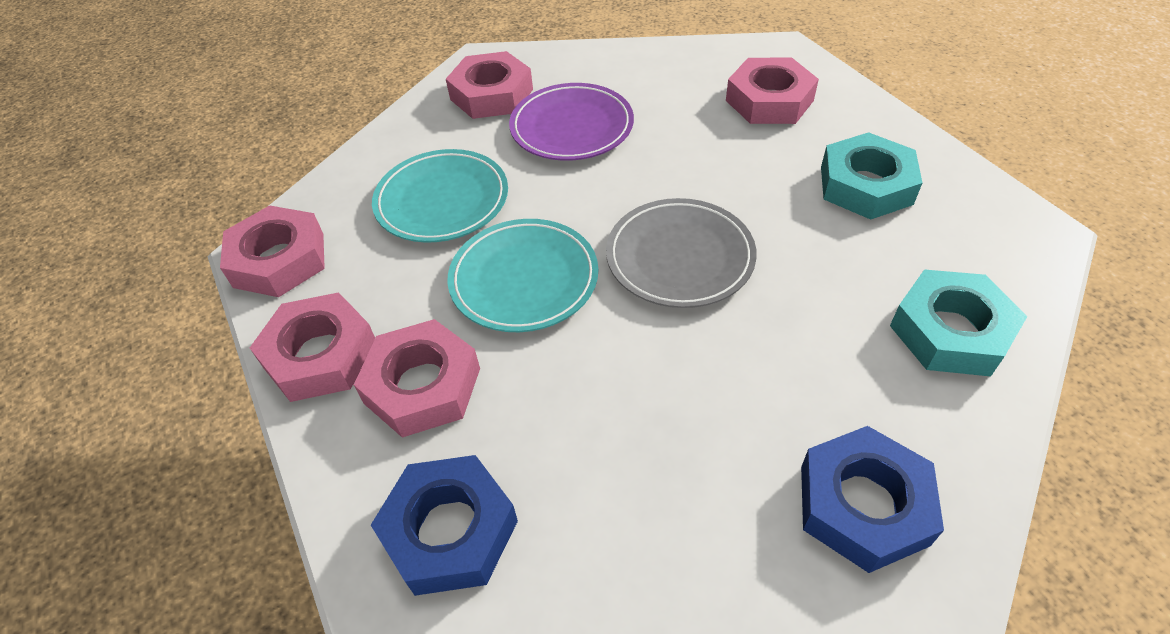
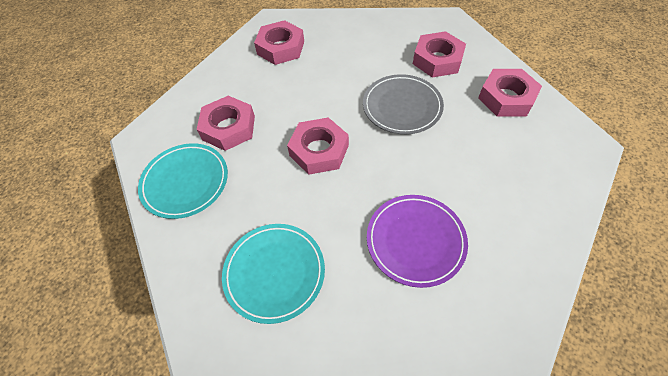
blue nut: 2 -> 0
turquoise nut: 2 -> 0

